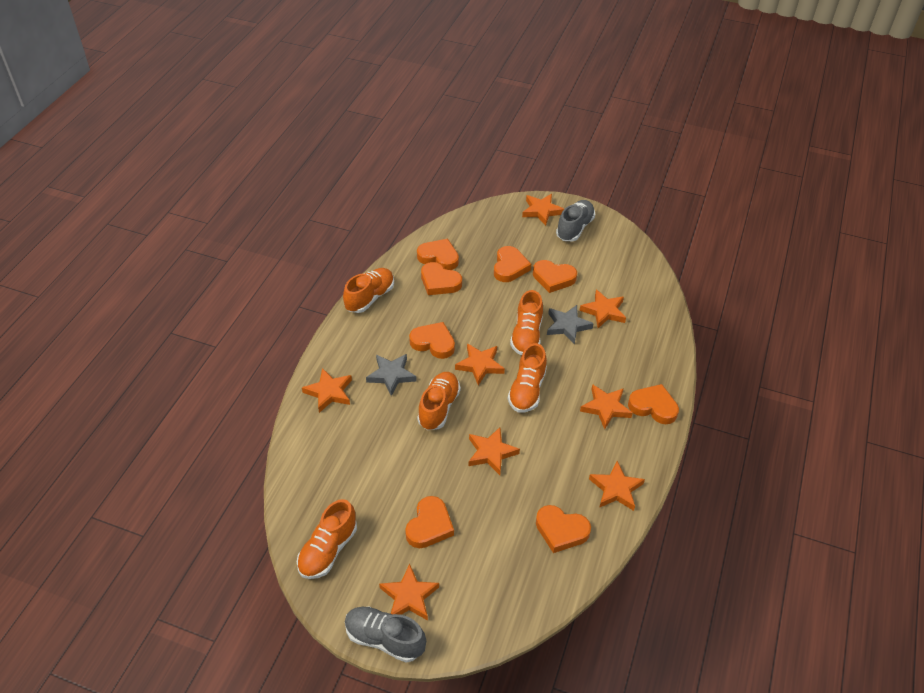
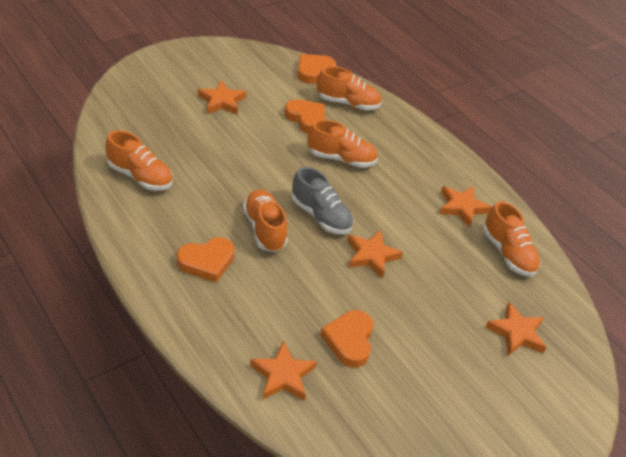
grey shoe: 2 -> 1
grey star: 2 -> 0
orange heart: 8 -> 4
orange star: 8 -> 5

